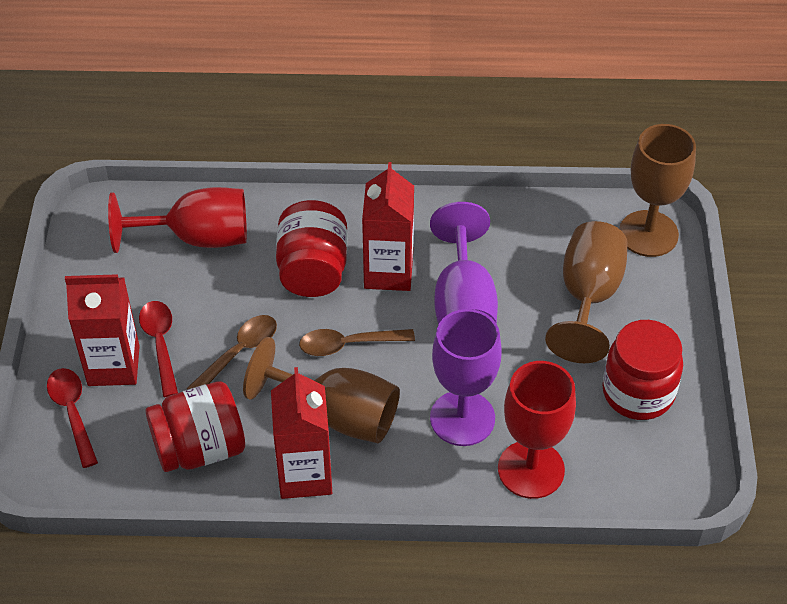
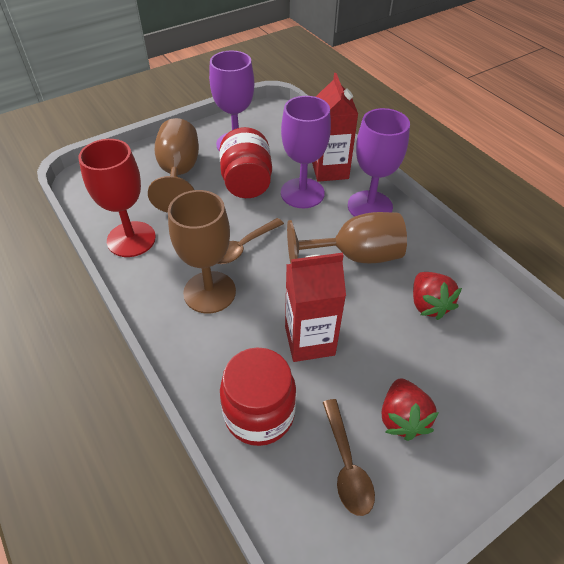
purple goblet: 2 -> 3
red carton: 3 -> 2
red goblet: 2 -> 1
red jar: 3 -> 2
red spoon: 2 -> 0
red strawberry: 0 -> 2

